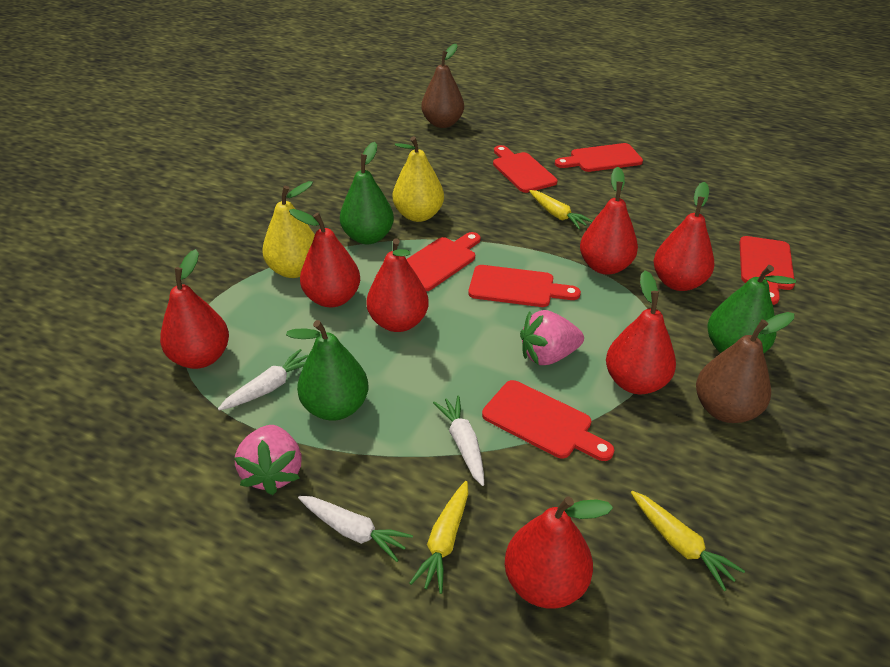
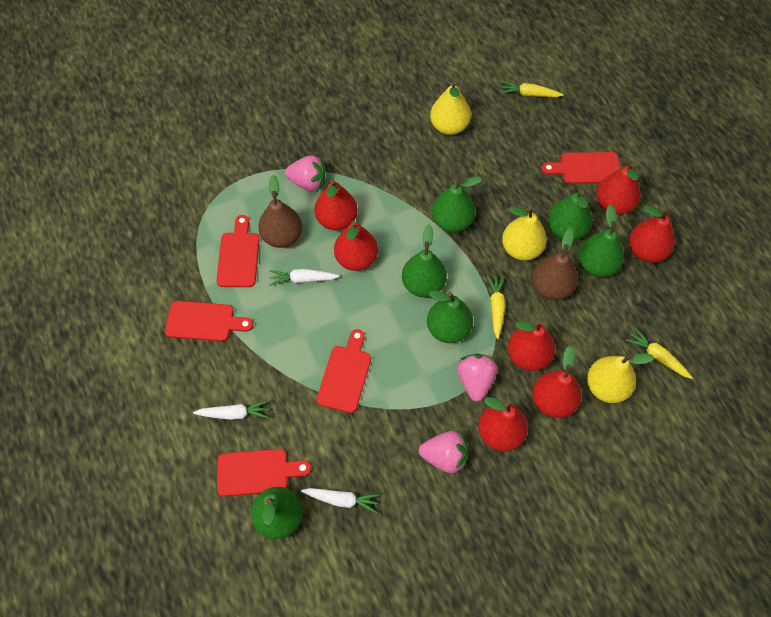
green pear: 3 -> 6
pink strawberry: 2 -> 3
red cutting board: 6 -> 5
yellow pear: 2 -> 3

